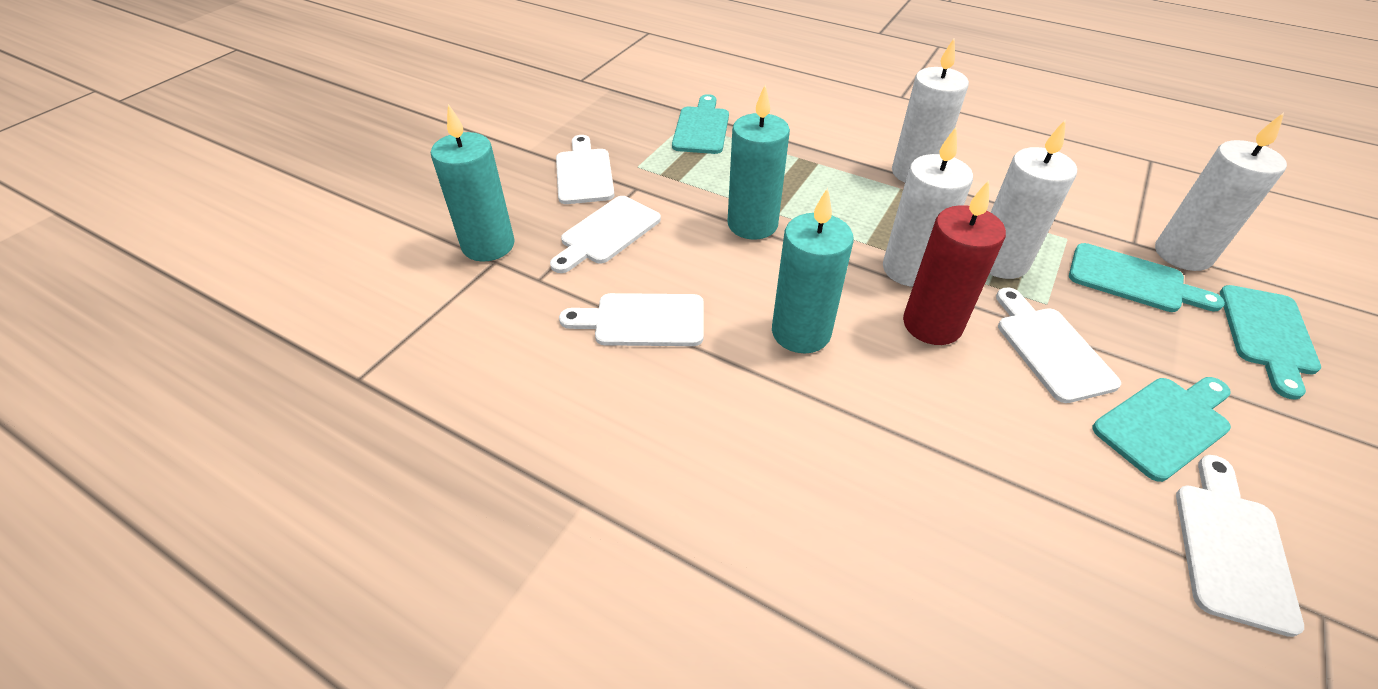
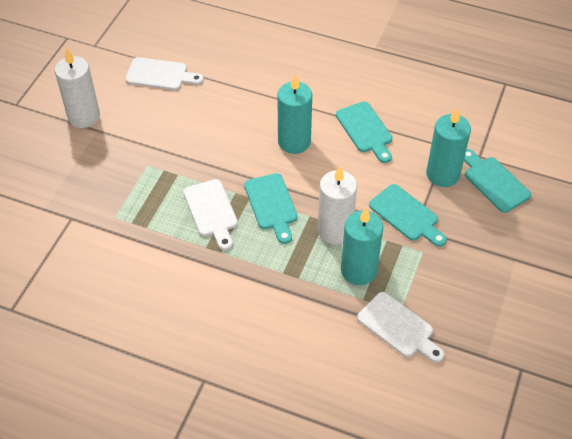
red candle: 1 -> 0
white candle: 4 -> 2
white cutting board: 5 -> 3

